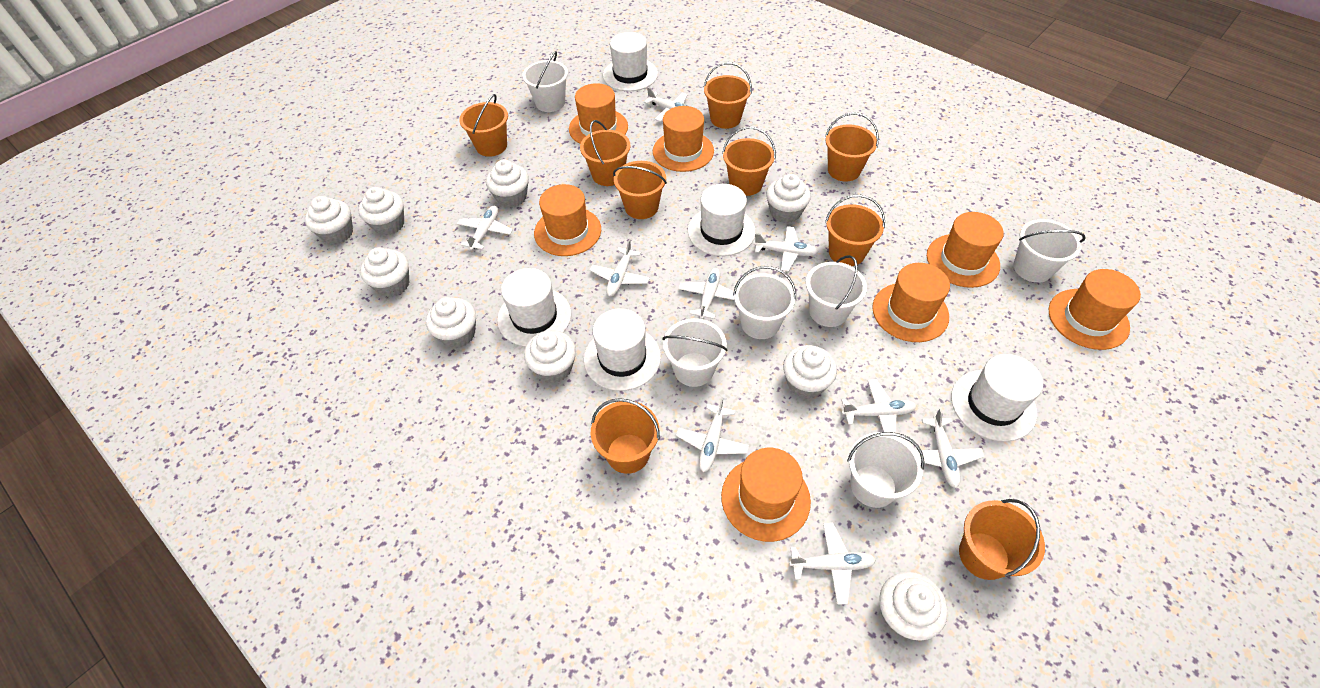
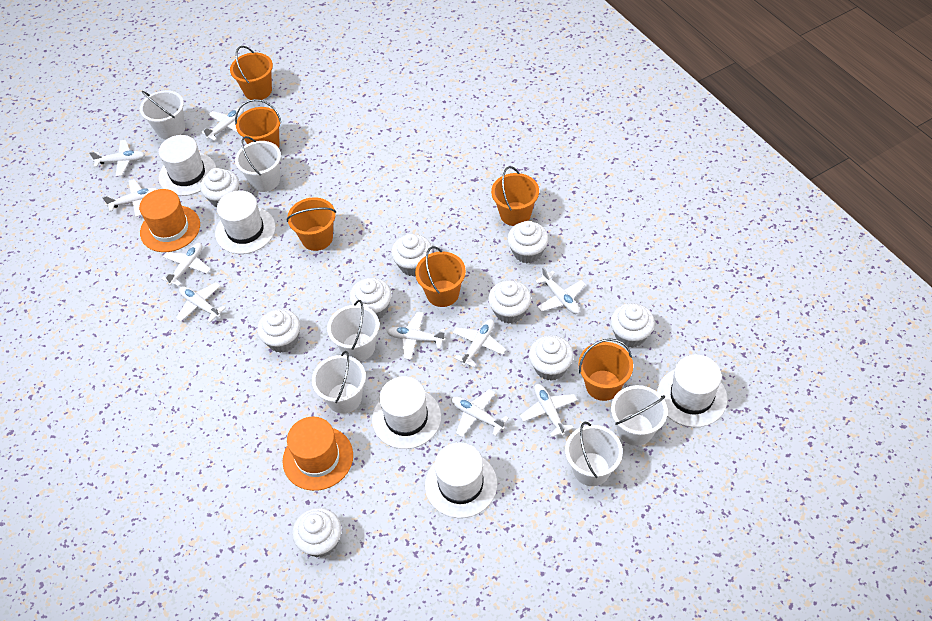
orange bucket: 9 -> 6
orange hat: 7 -> 2
white plane: 9 -> 10

